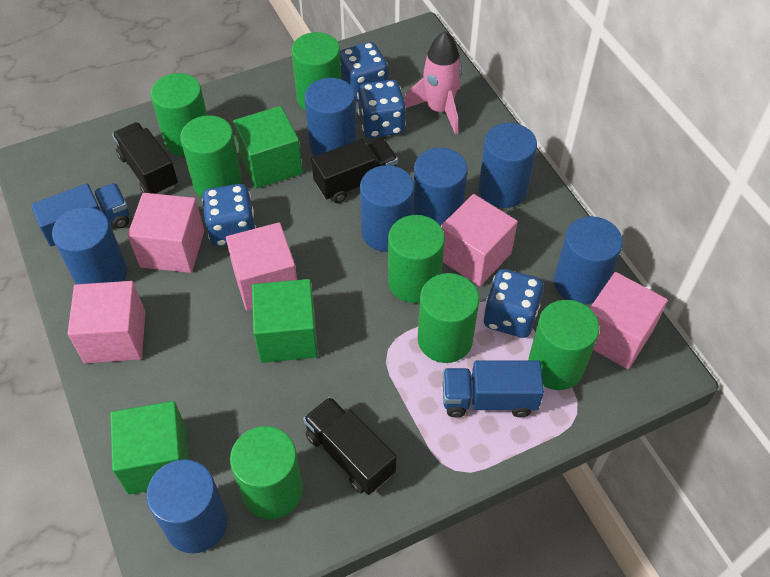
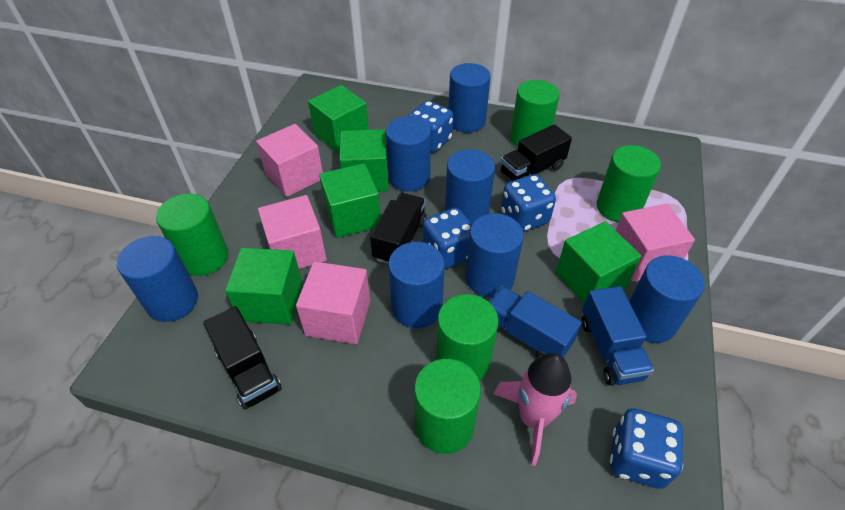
green cube: 3 -> 5
green cylinder: 7 -> 5
pink cube: 5 -> 4

